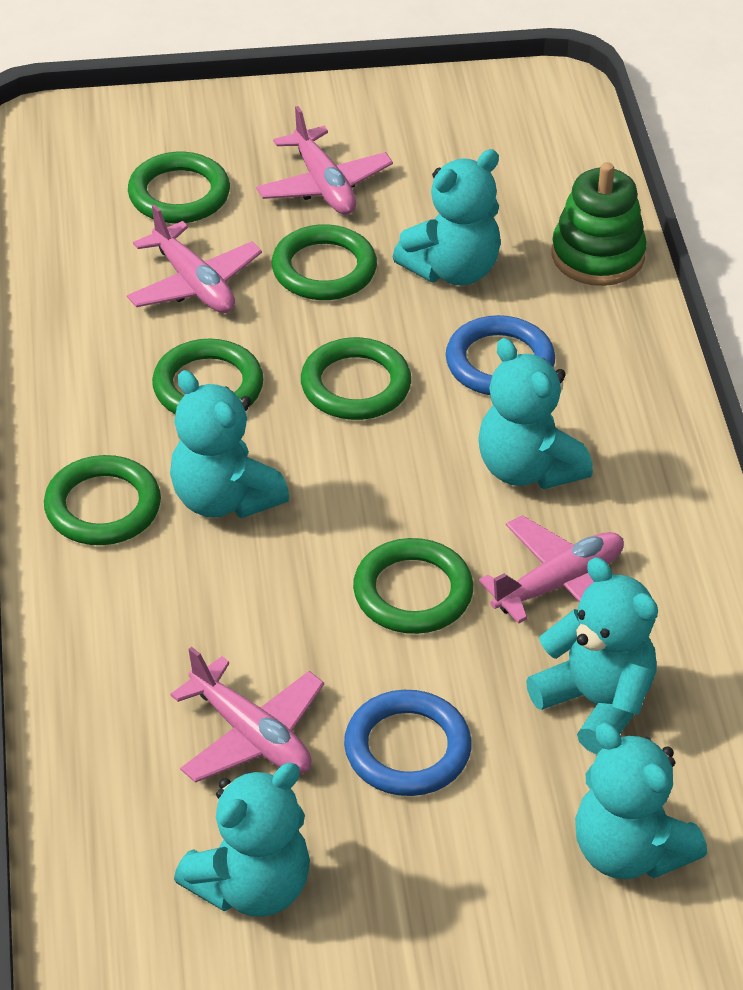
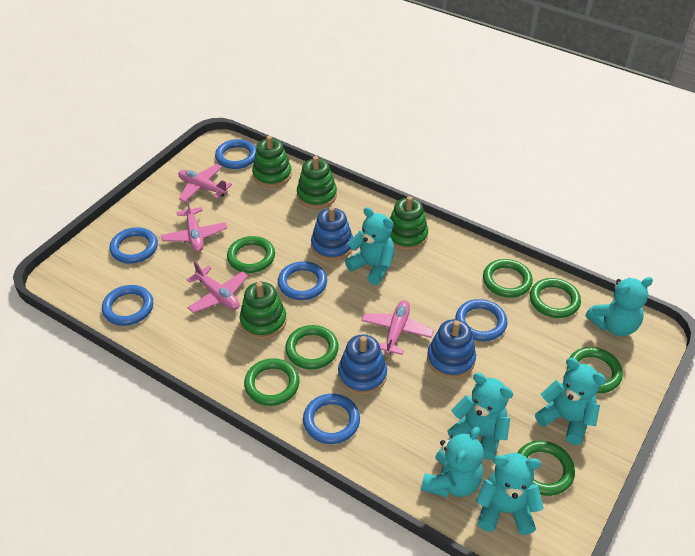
blue ring: 2 -> 6
blue stacking toy: 0 -> 3
green ring: 6 -> 7
green stacking toy: 1 -> 4

